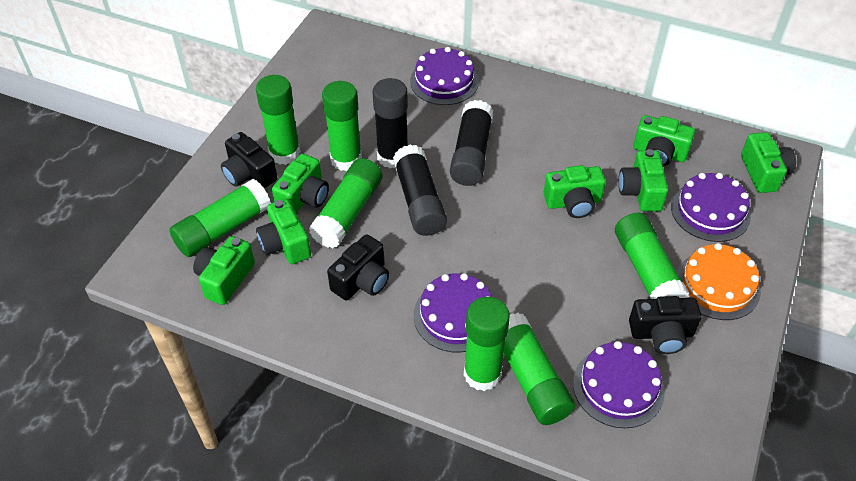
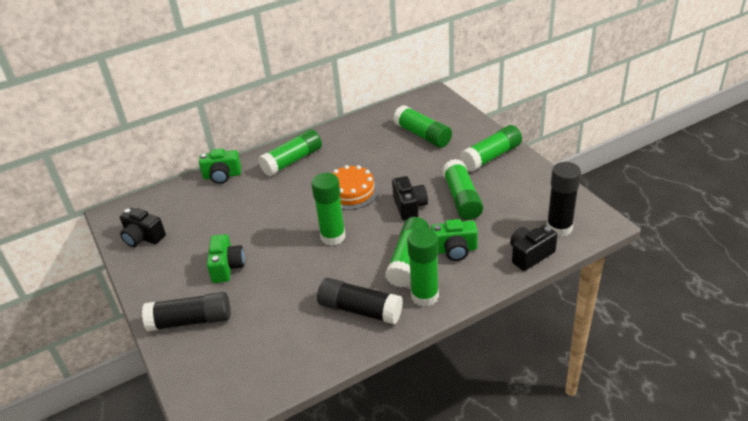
green camera: 7 -> 3
purple cake: 4 -> 0

